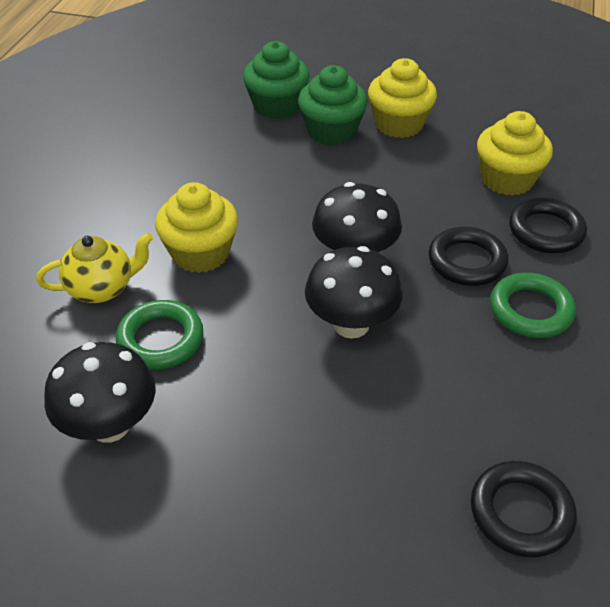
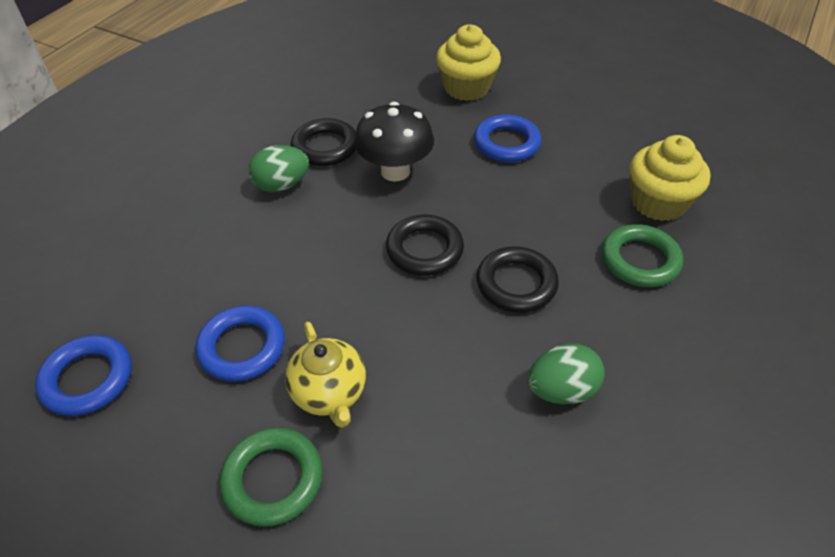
black mushroom: 3 -> 1
blue ring: 0 -> 3
green cupcake: 2 -> 0
green egg: 0 -> 2
yellow cupcake: 3 -> 2

